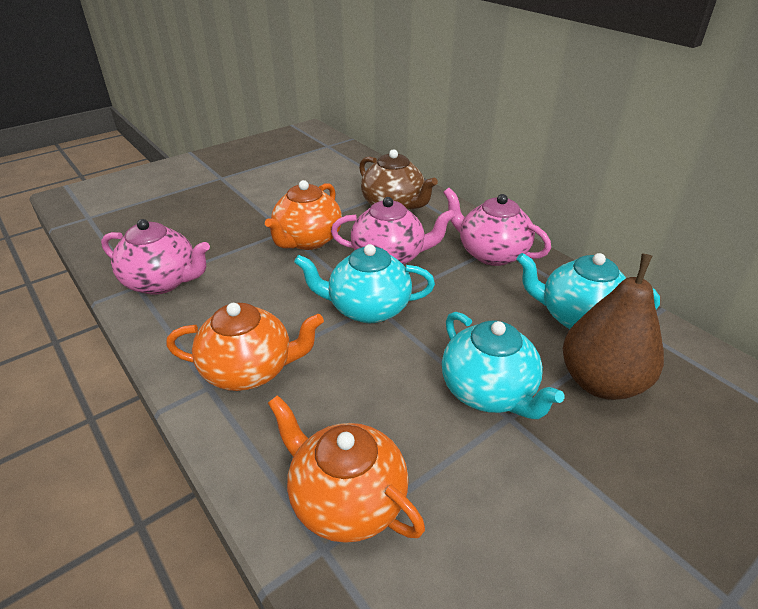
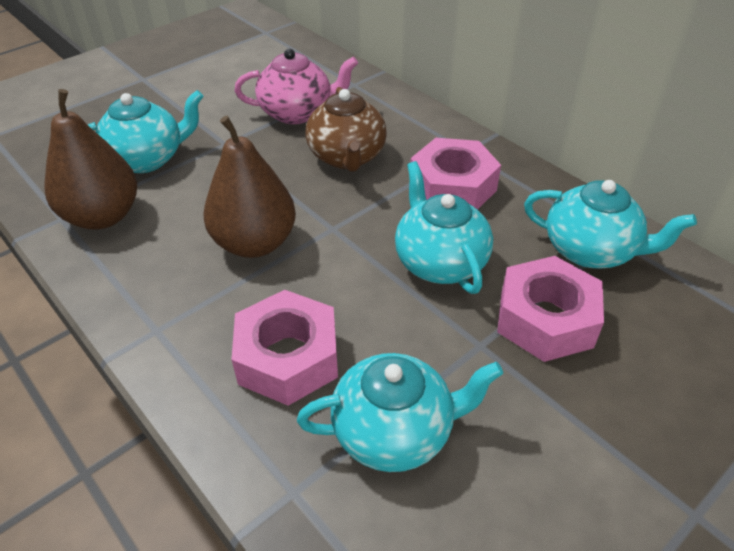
brown pear: 1 -> 2
orange teapot: 3 -> 0
pink nut: 0 -> 3
pink teapot: 3 -> 1
turquoise teapot: 3 -> 4

